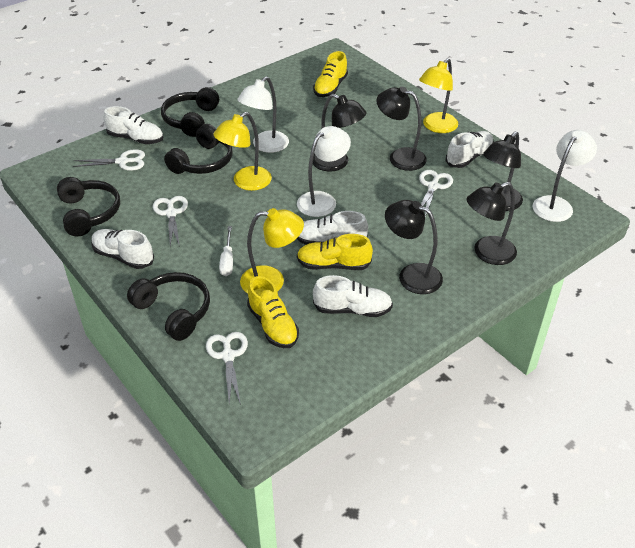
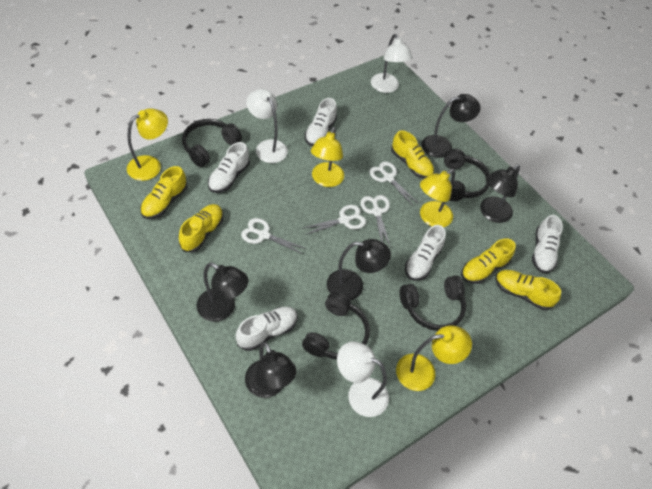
white screwdriver: 1 -> 0
yellow lamp: 3 -> 4
yellow shoe: 3 -> 5

